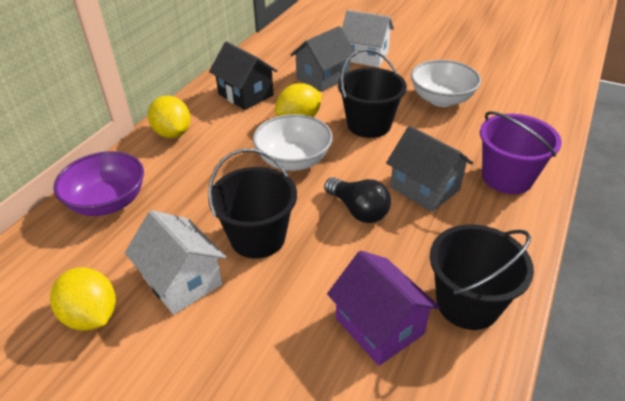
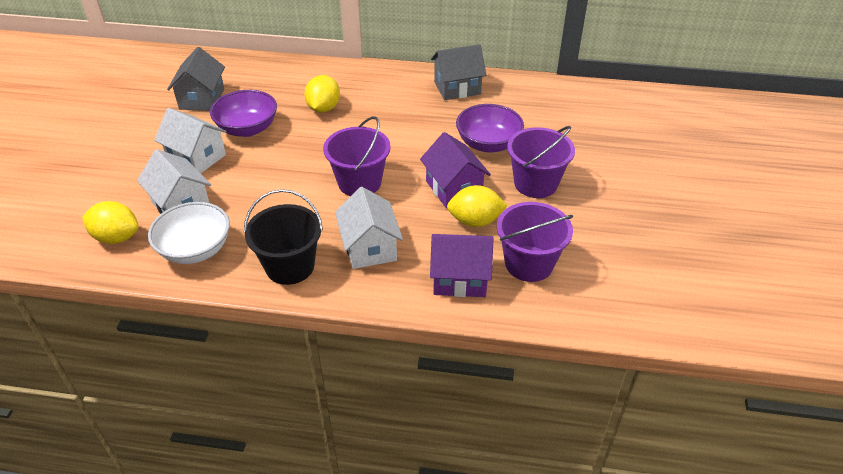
black bucket: 3 -> 1
black house: 1 -> 0
black light bulb: 1 -> 0
purple bowl: 1 -> 2
purple bucket: 1 -> 3
purple house: 1 -> 2
white bowl: 2 -> 1
white house: 2 -> 3

